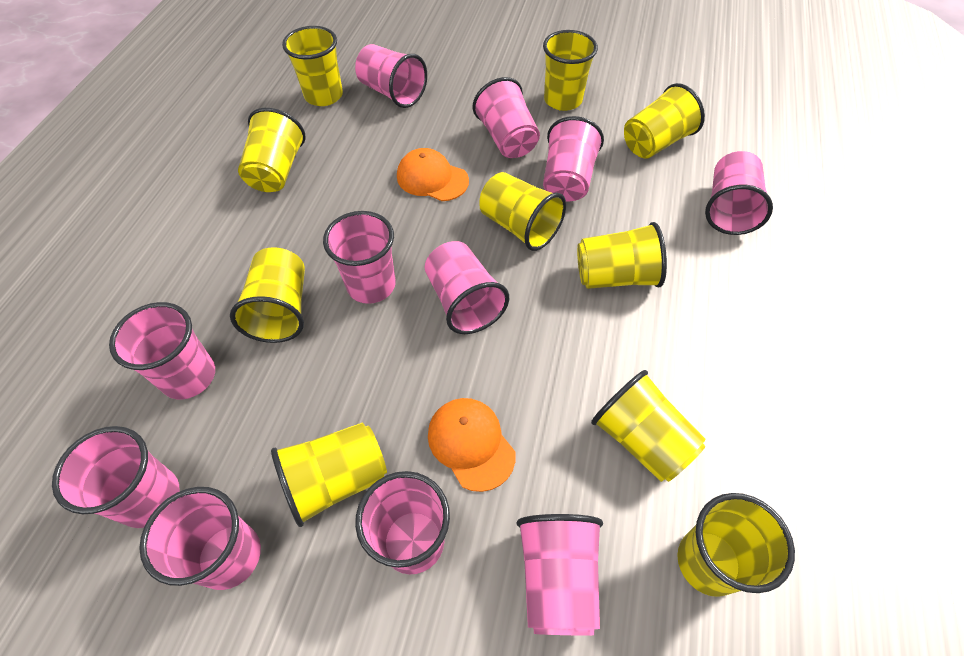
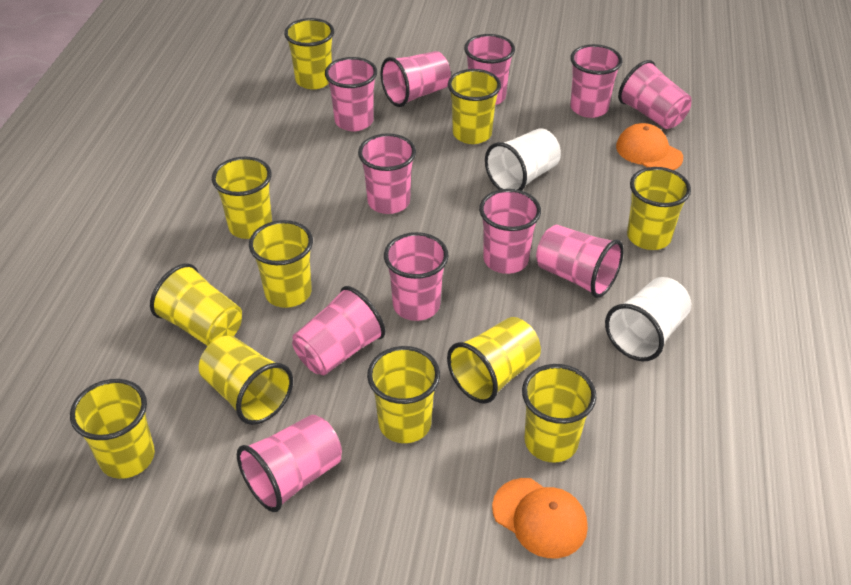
white cup: 0 -> 2
yellow cup: 10 -> 11

